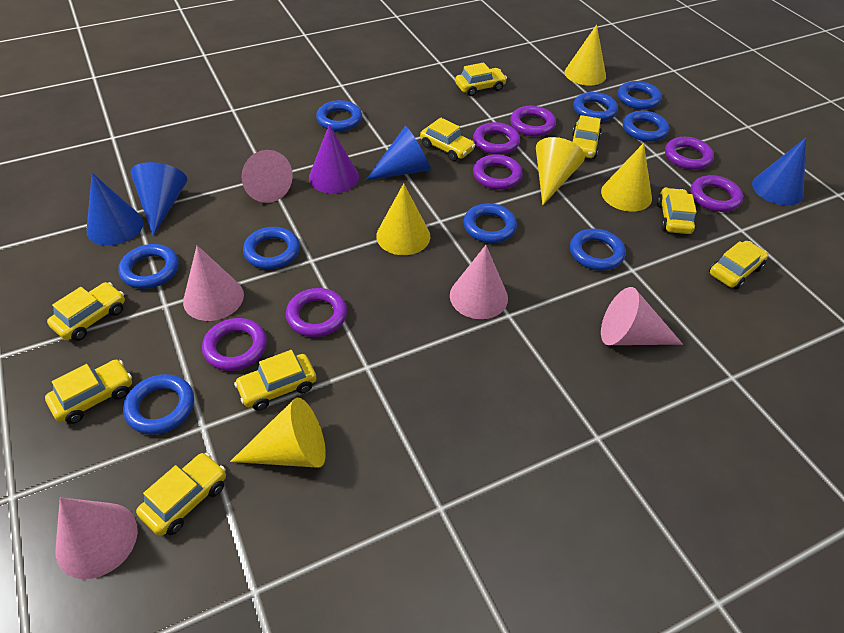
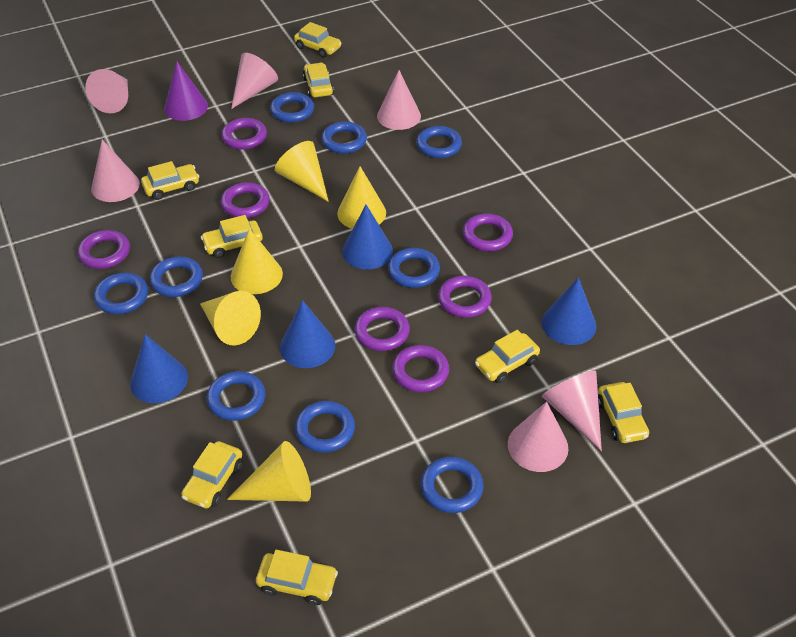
pink cone: 5 -> 6
yellow car: 9 -> 8

